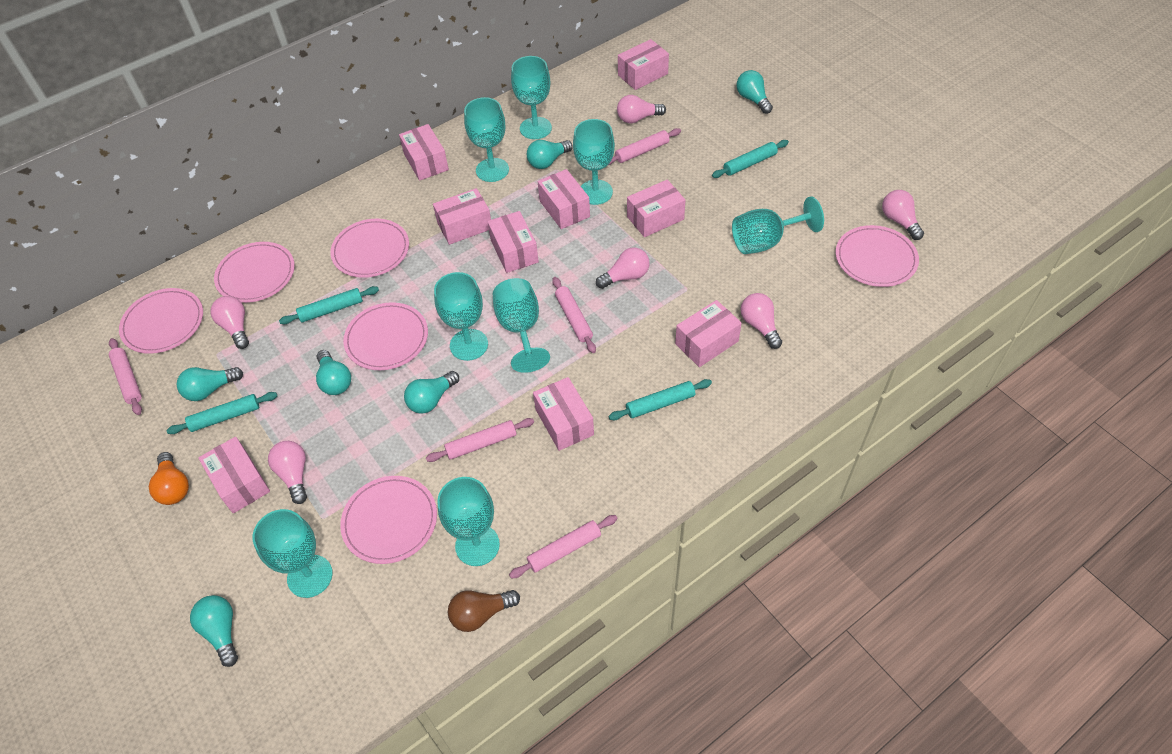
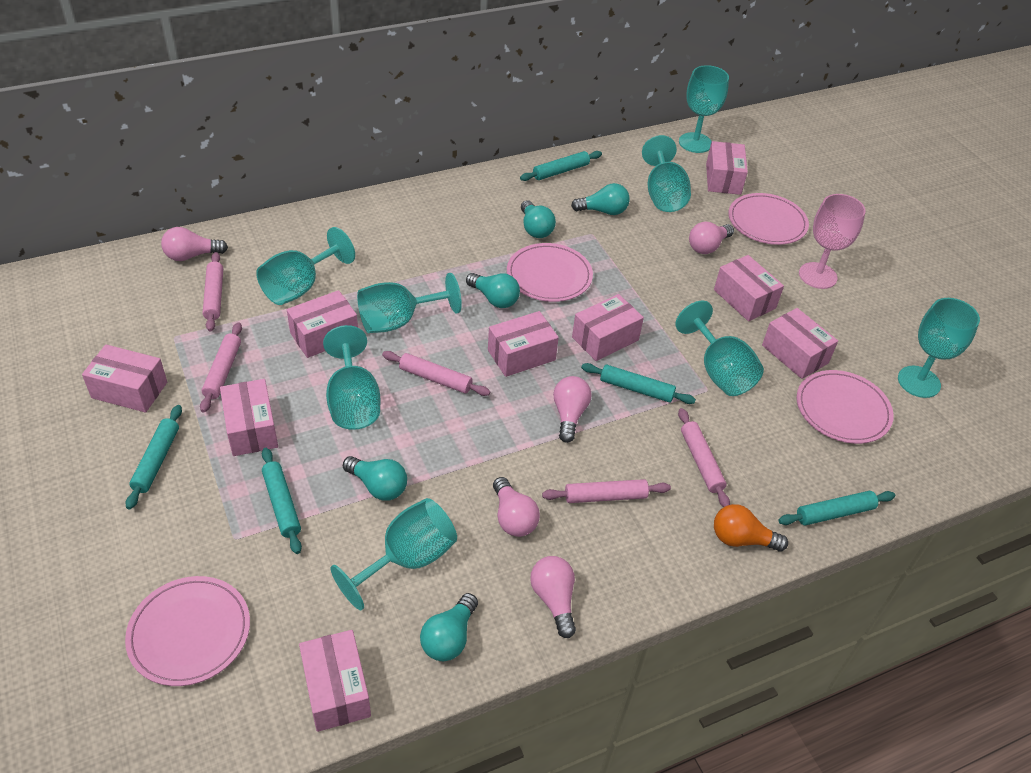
brown light bulb: 1 -> 0
pink goblet: 0 -> 1
pink light bulb: 6 -> 5
pink plate: 6 -> 4
turquoise light bulb: 6 -> 5
turquoise rolling pin: 4 -> 5

